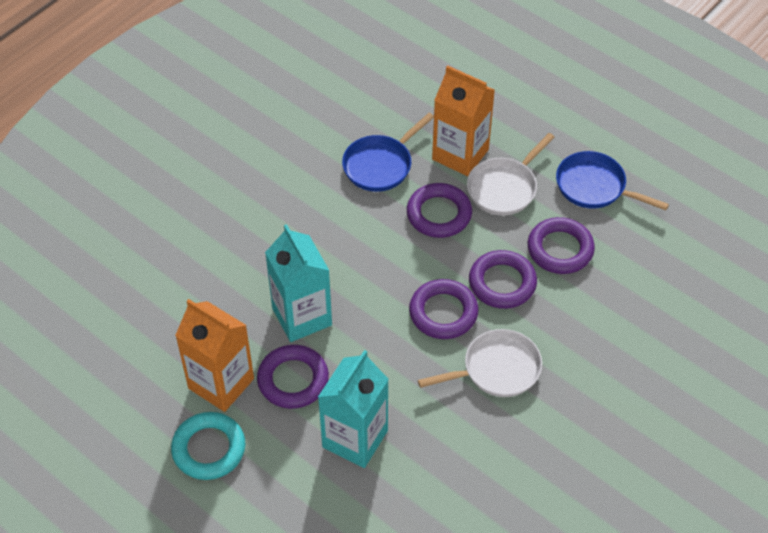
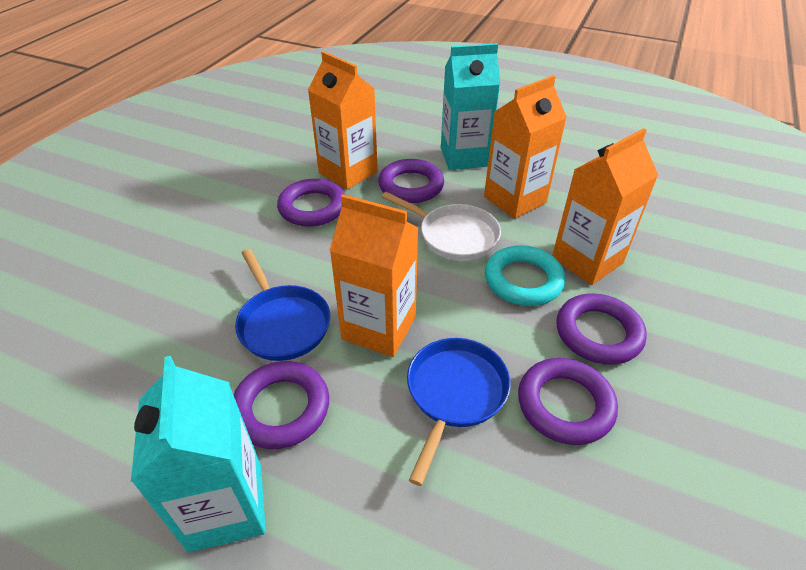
orange carton: 2 -> 4
white pan: 2 -> 1

